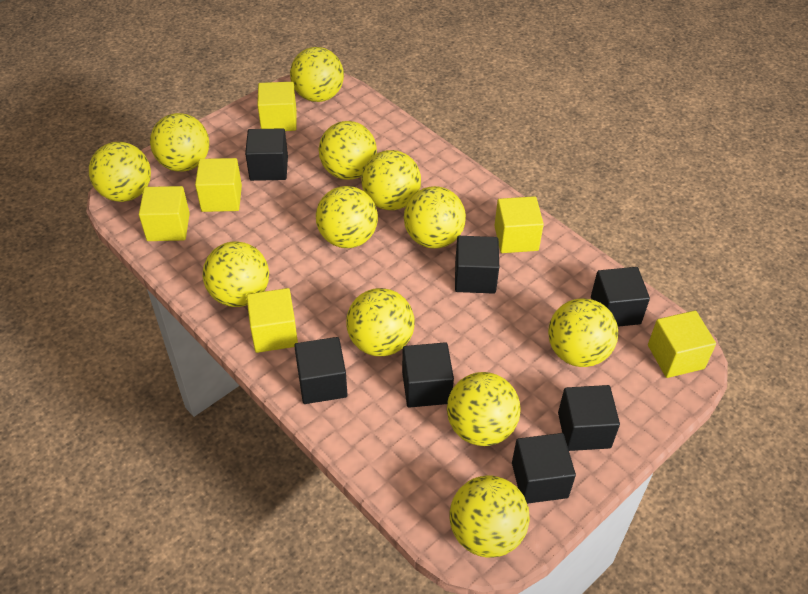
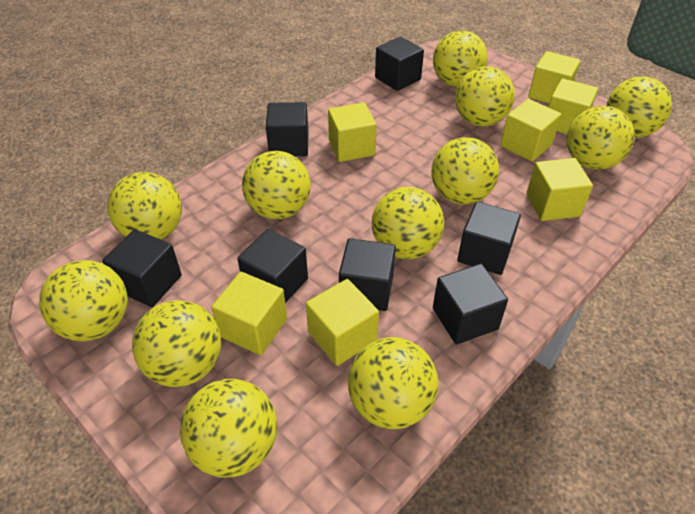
yellow cube: 6 -> 7

